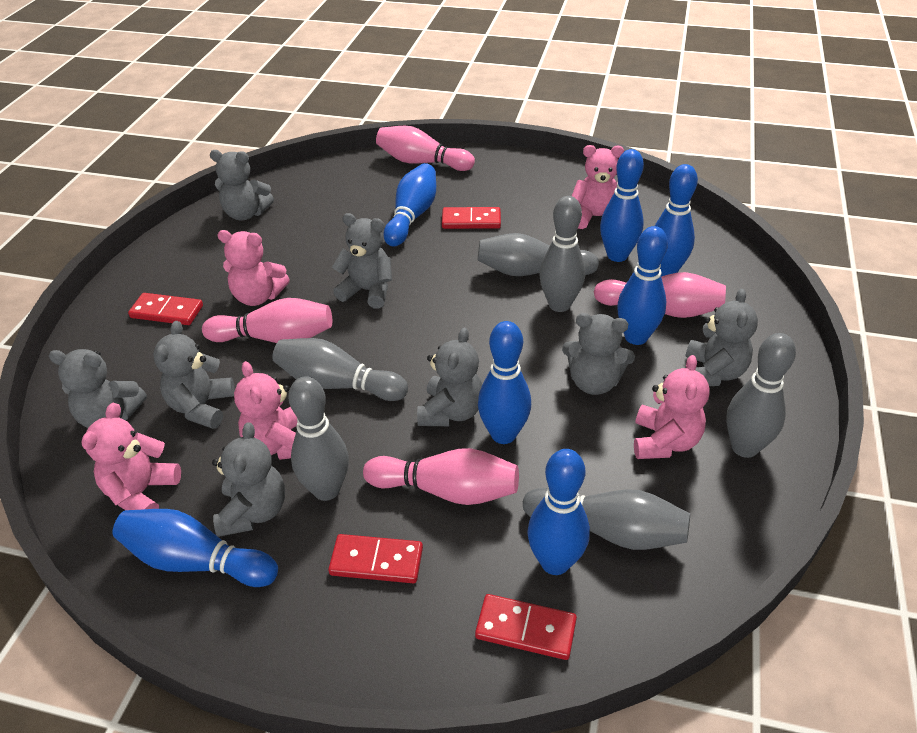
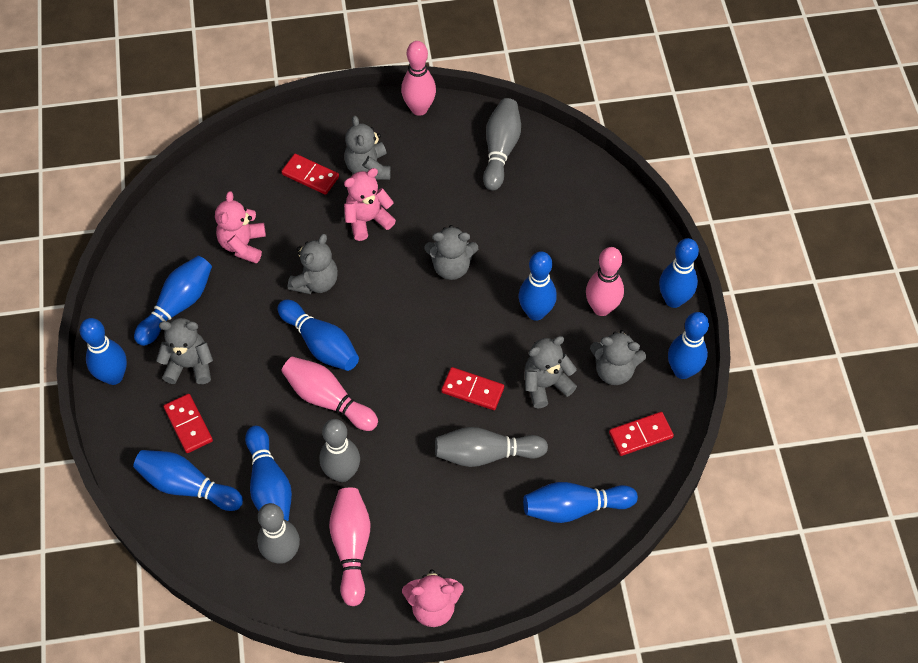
blue bowling pin: 7 -> 9
grey bowling pin: 6 -> 4
grey teddy bear: 8 -> 6
pink teddy bear: 5 -> 3

